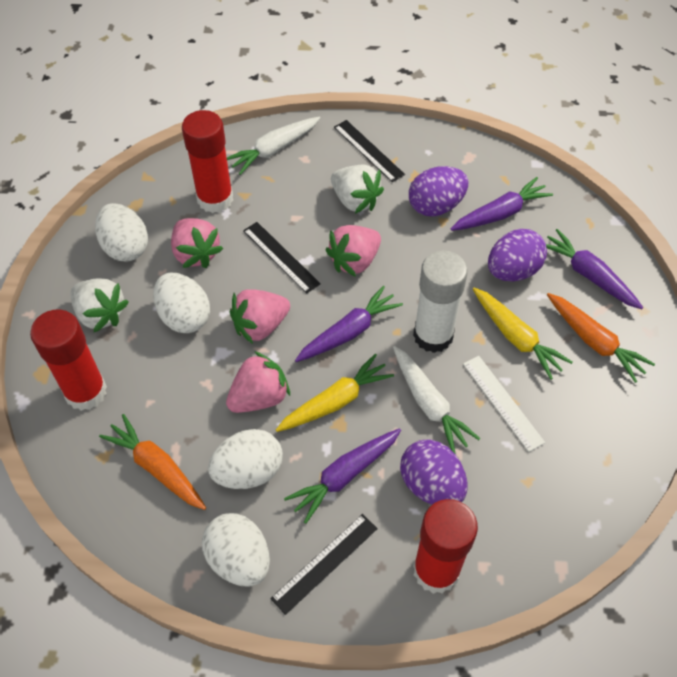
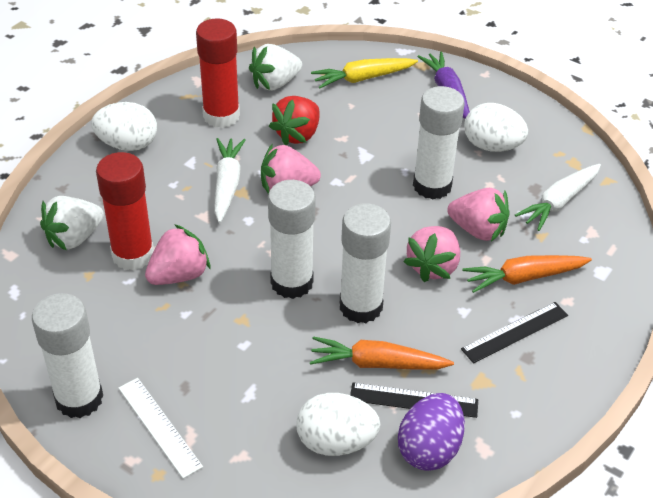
black ruler: 3 -> 2
purple carrot: 4 -> 1
purple egg: 3 -> 1
red glue stick: 3 -> 2
red strawberry: 0 -> 1
white egg: 4 -> 3
white glue stick: 1 -> 4
yellow carrot: 2 -> 1

